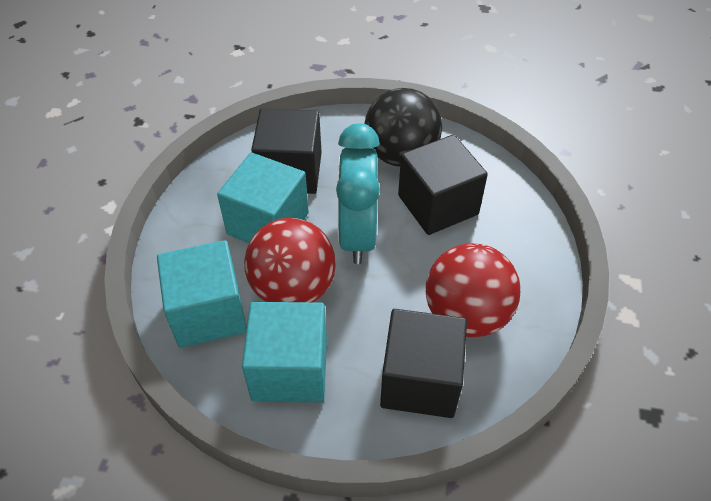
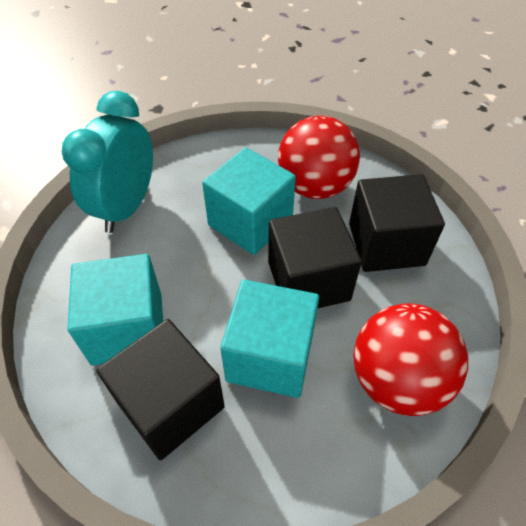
black ball: 1 -> 0

